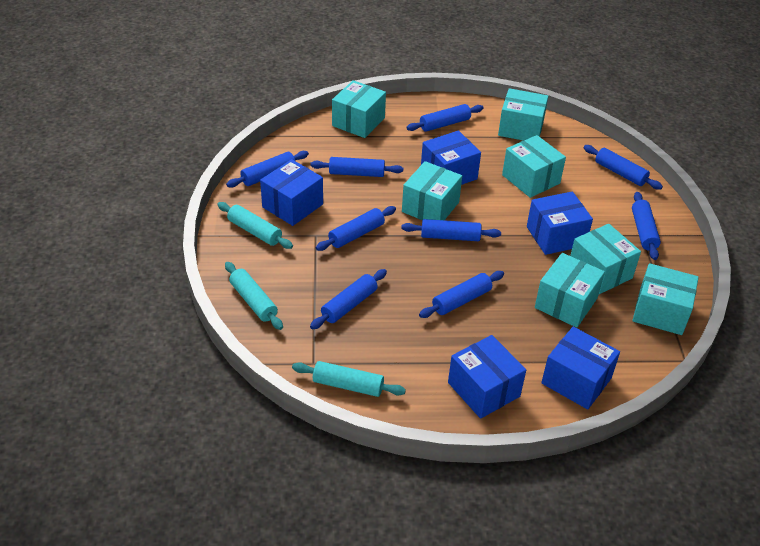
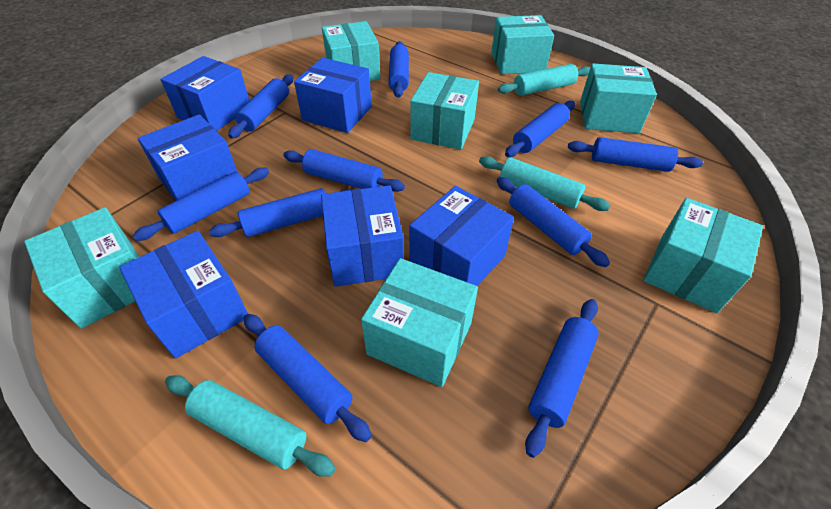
blue box: 5 -> 6
blue rolling pin: 9 -> 10

